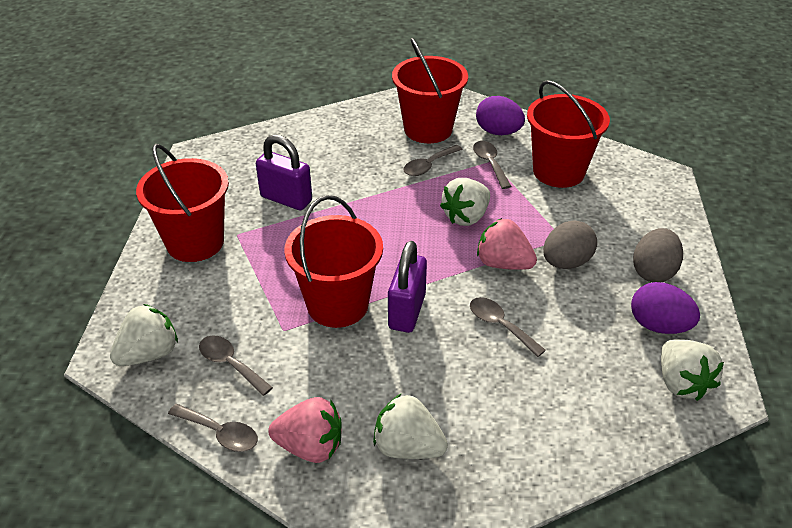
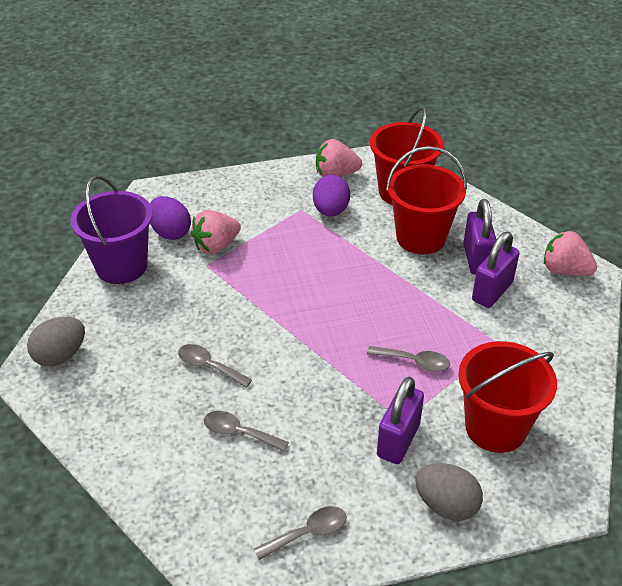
grey spoon: 5 -> 4
pink strawberry: 2 -> 3
purple bucket: 0 -> 1
purple padlock: 2 -> 3
red bucket: 4 -> 3
white strawberry: 4 -> 0

